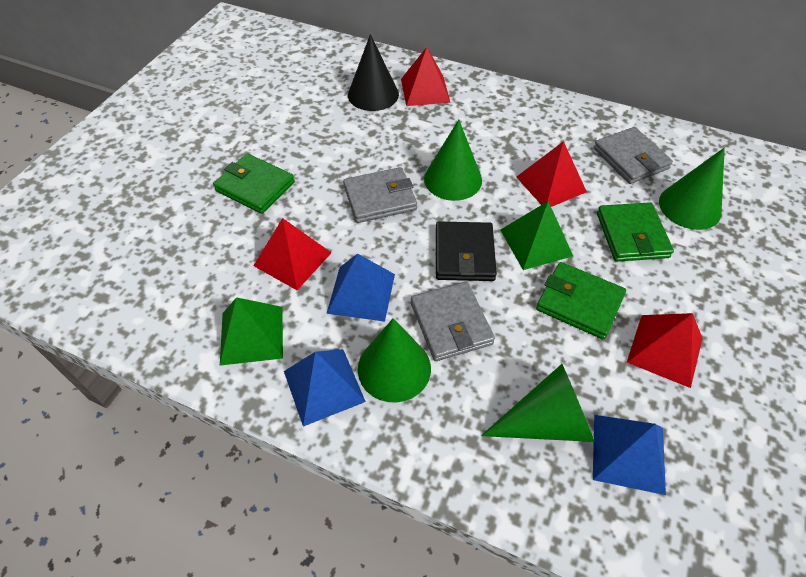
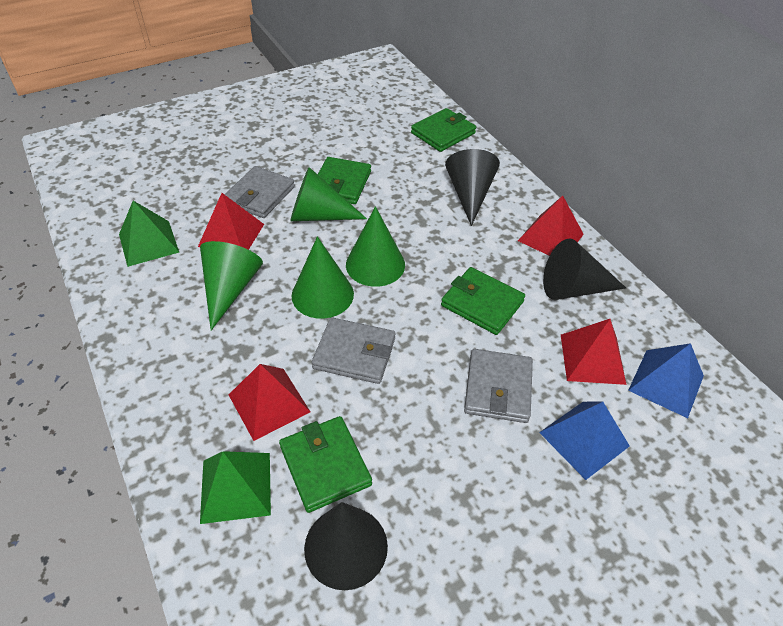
black cone: 1 -> 3
black wallet: 1 -> 0
blue pyramid: 3 -> 2
green wallet: 3 -> 4

